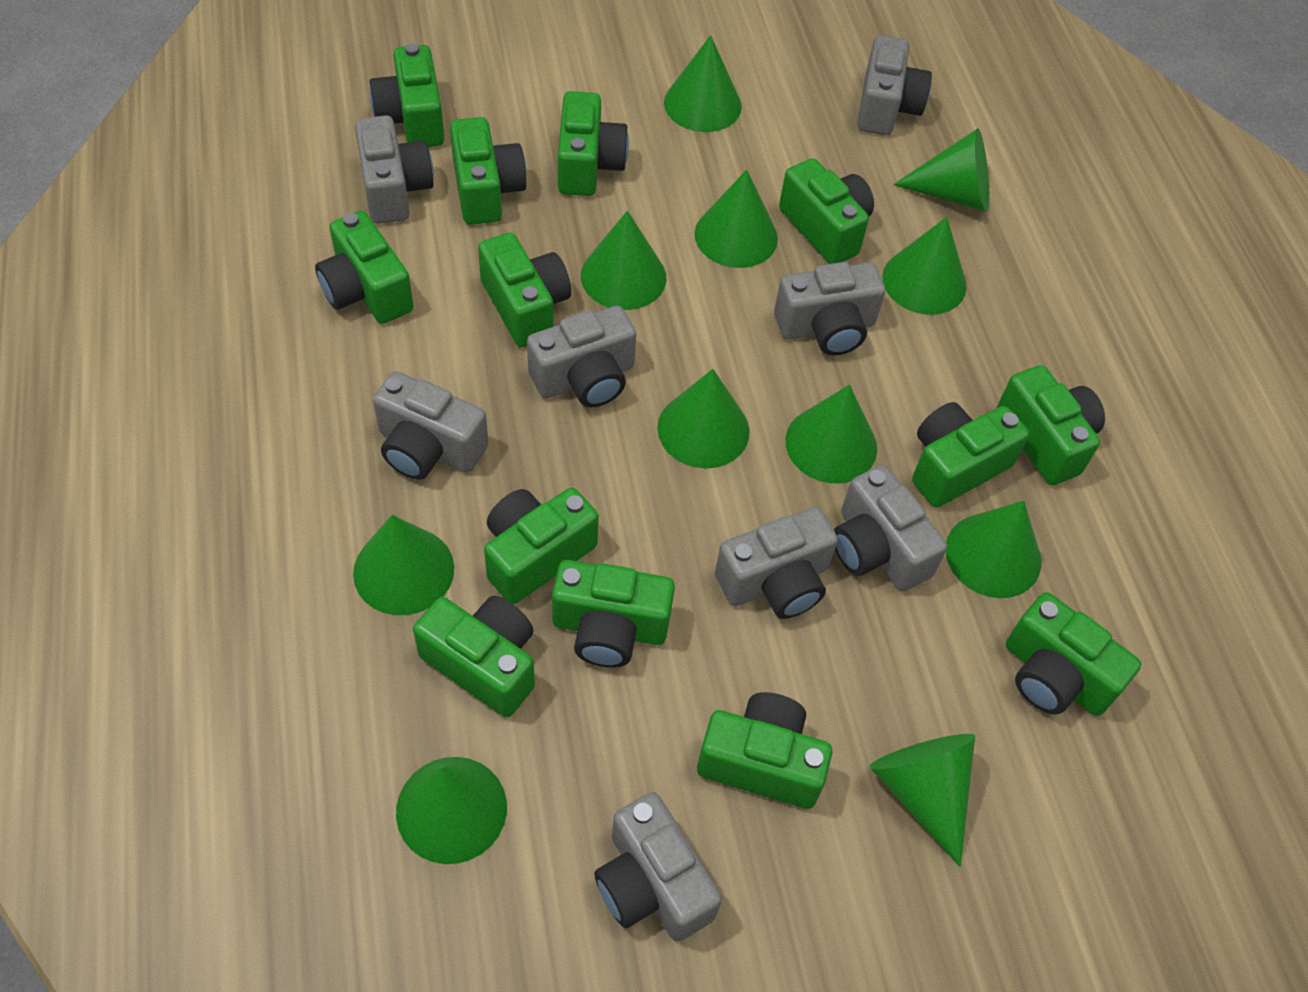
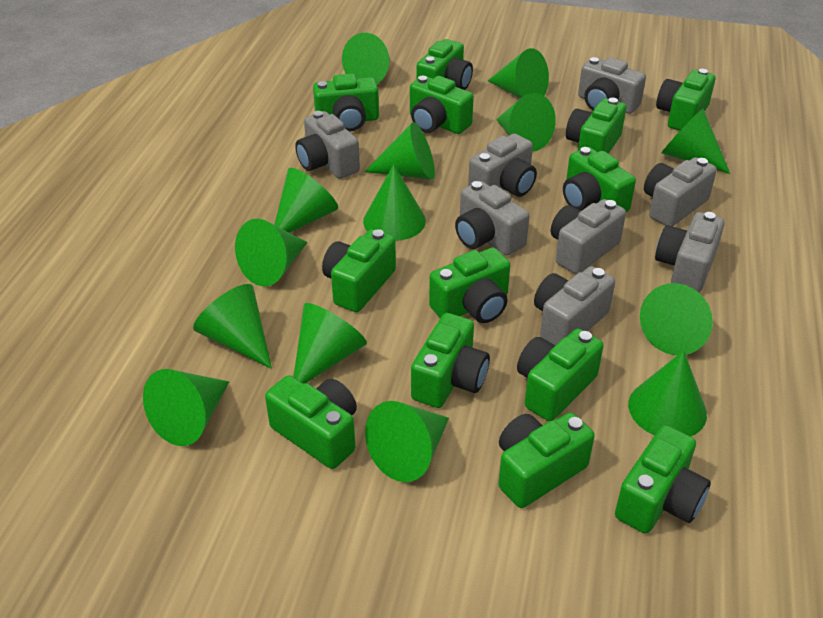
green cone: 11 -> 14

